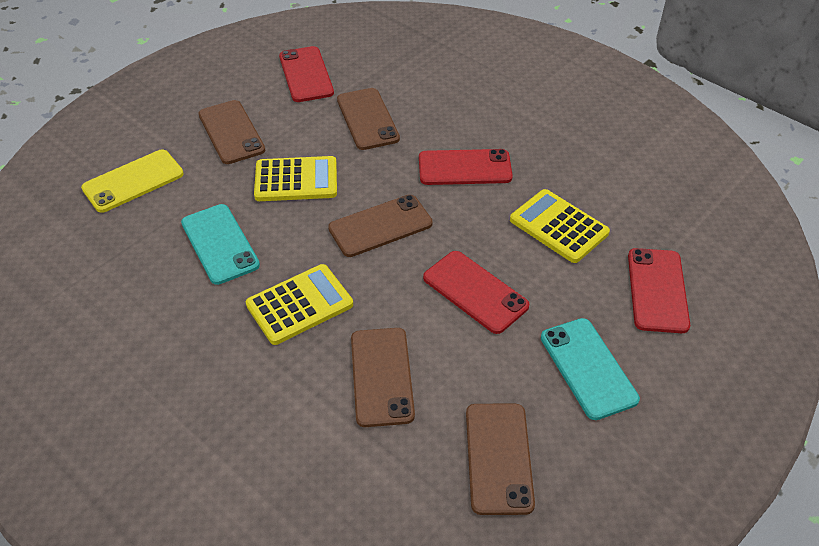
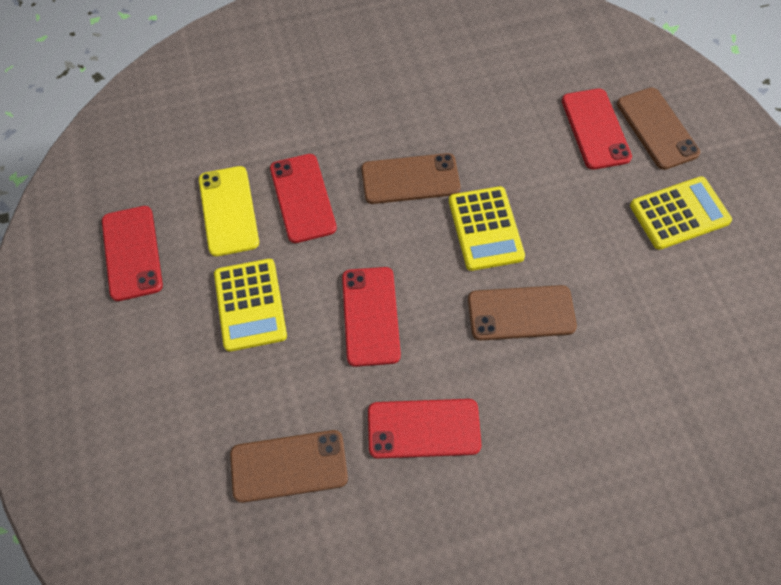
brown phone: 5 -> 4
red phone: 4 -> 5
turquoise phone: 2 -> 0

